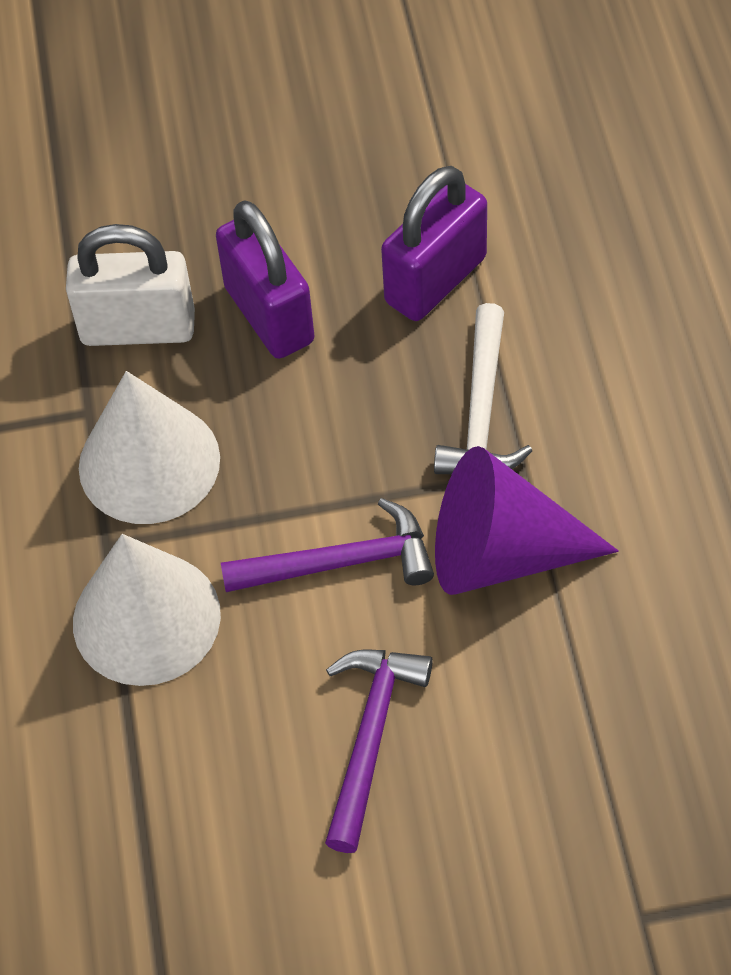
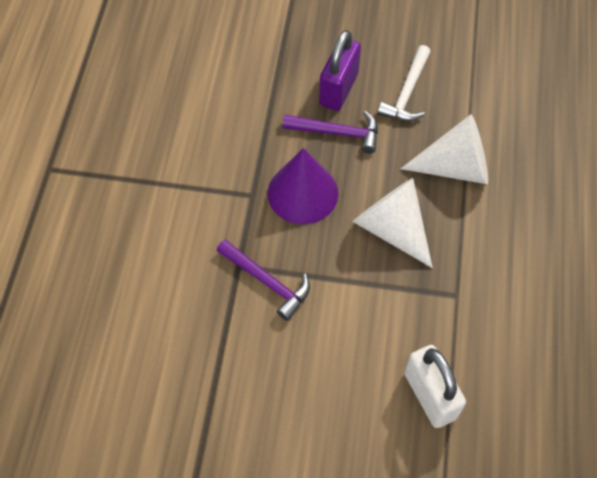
purple padlock: 2 -> 1

